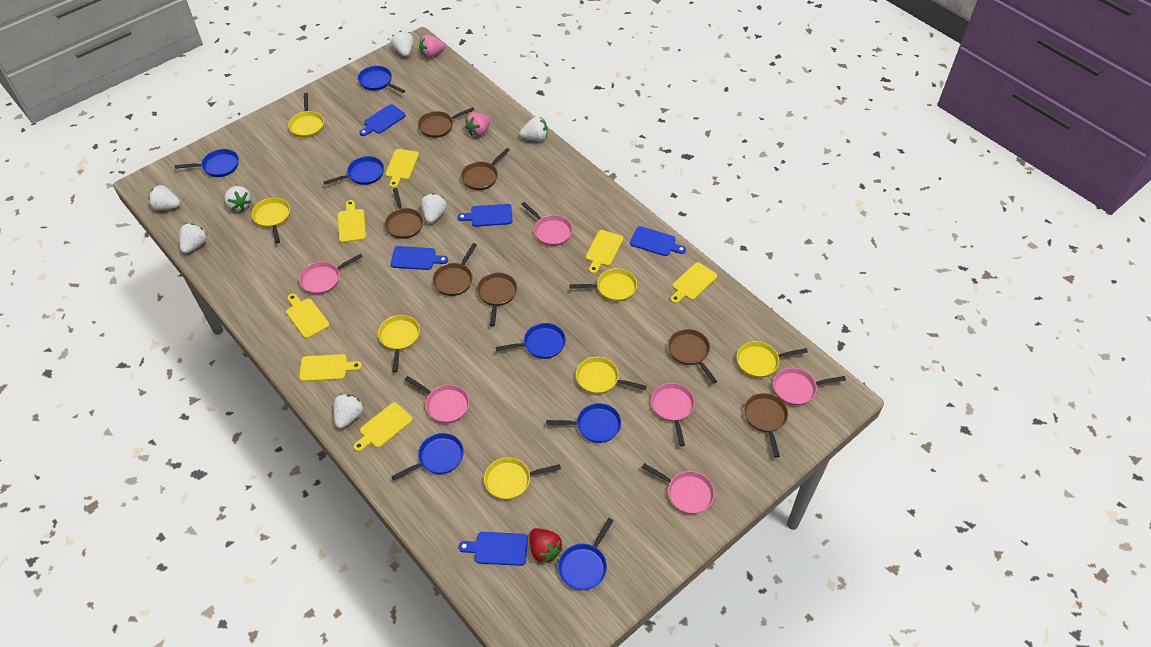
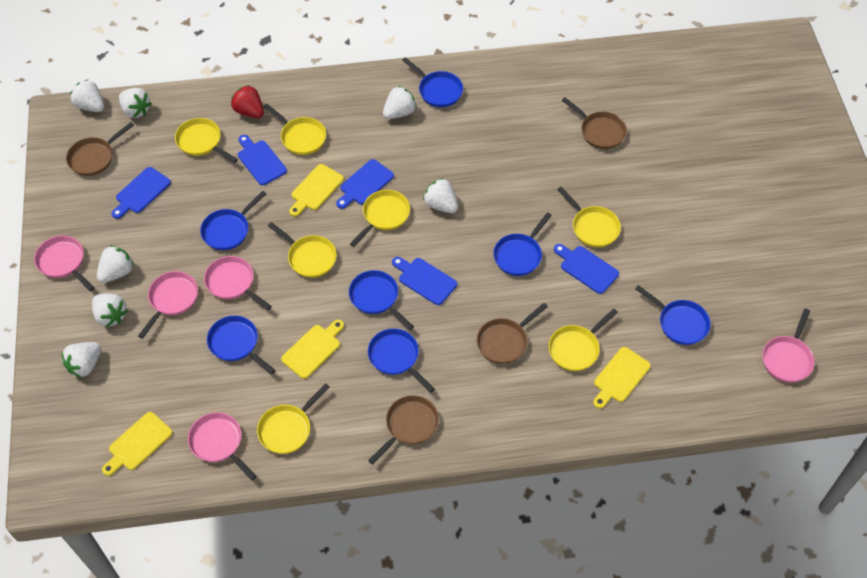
brown pan: 7 -> 4
pink pan: 6 -> 5
pink strawberry: 2 -> 0
yellow cutting board: 7 -> 4

